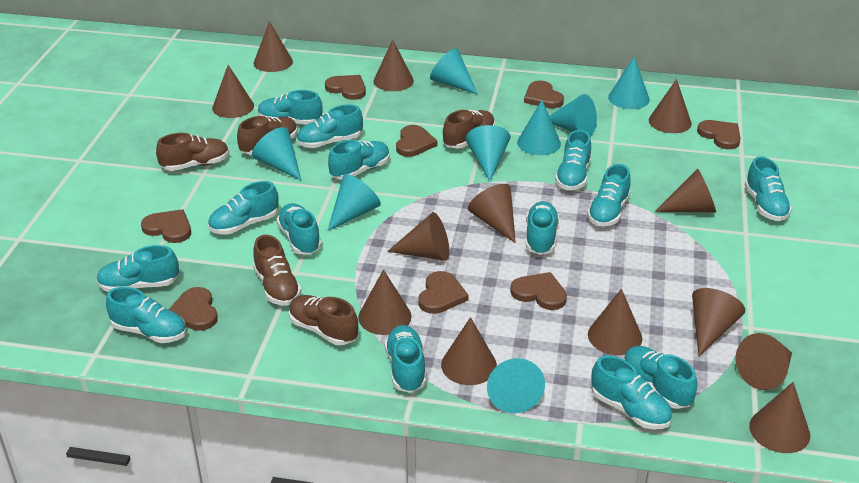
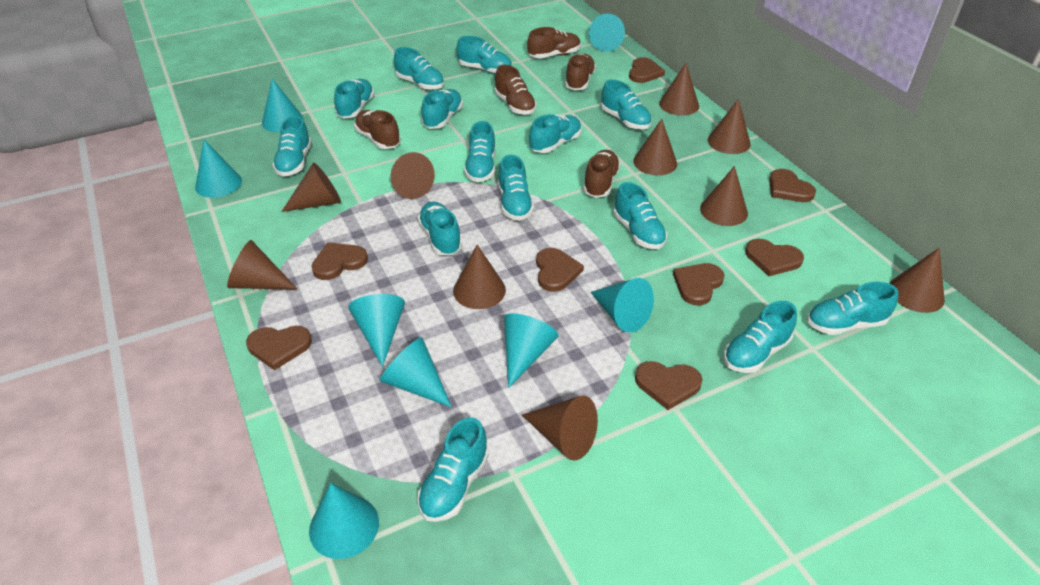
brown cone: 13 -> 10

